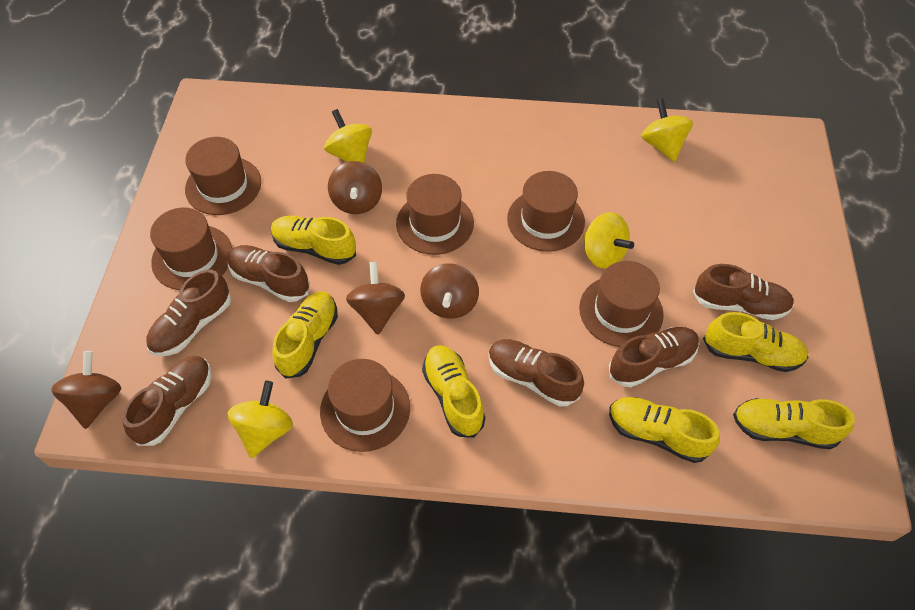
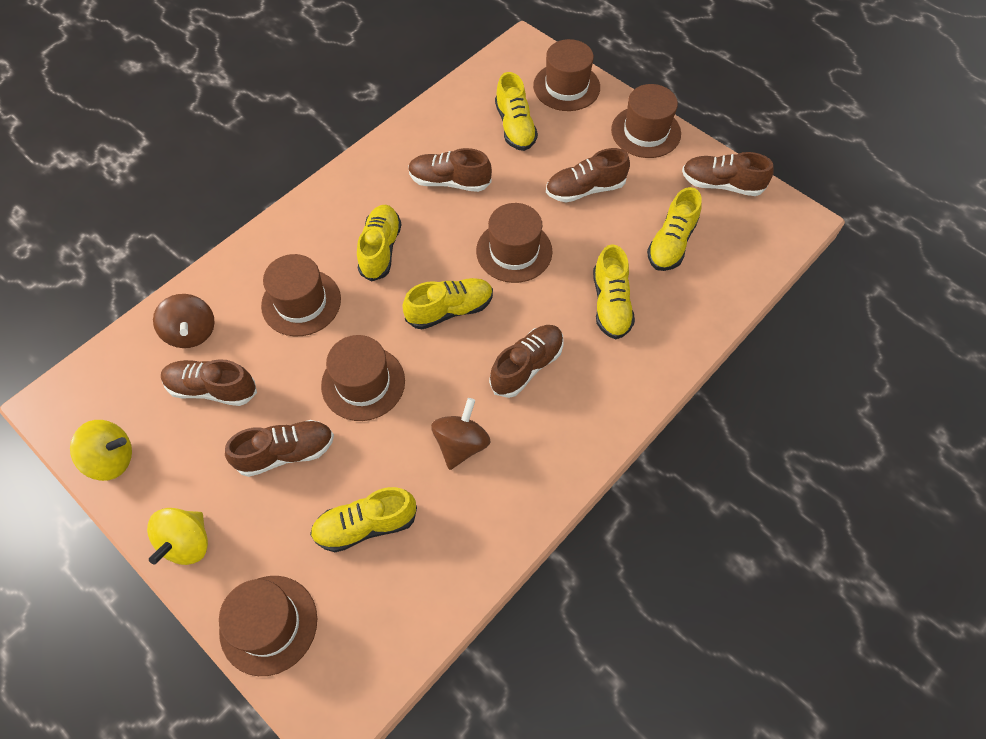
brown spinning top: 4 -> 2
yellow spinning top: 4 -> 2

